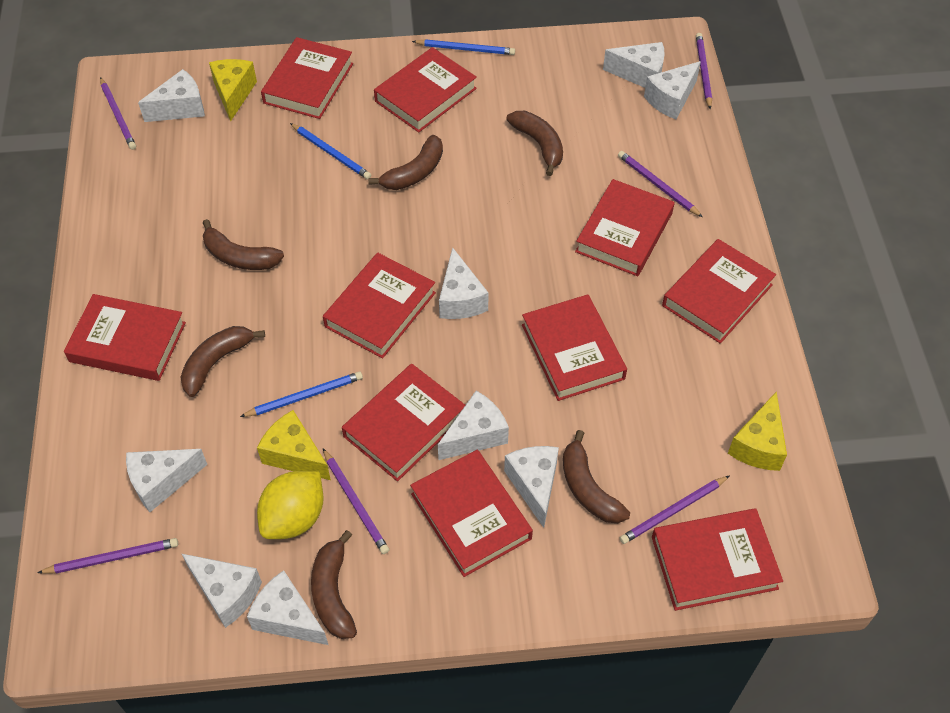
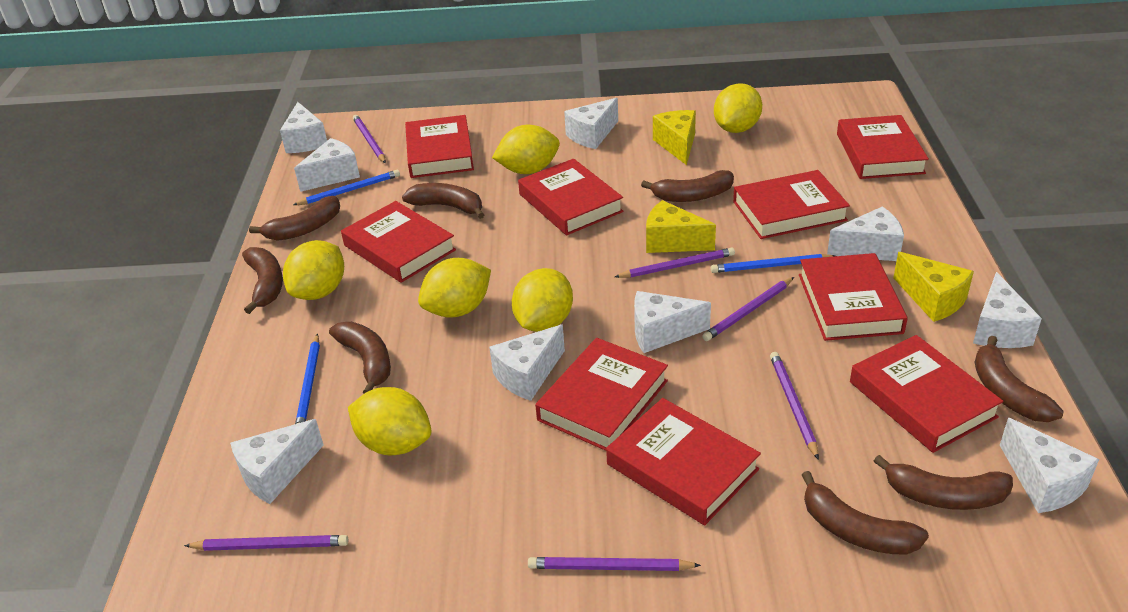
brown banana: 6 -> 8
red book: 10 -> 9
yellow lemon: 1 -> 6

